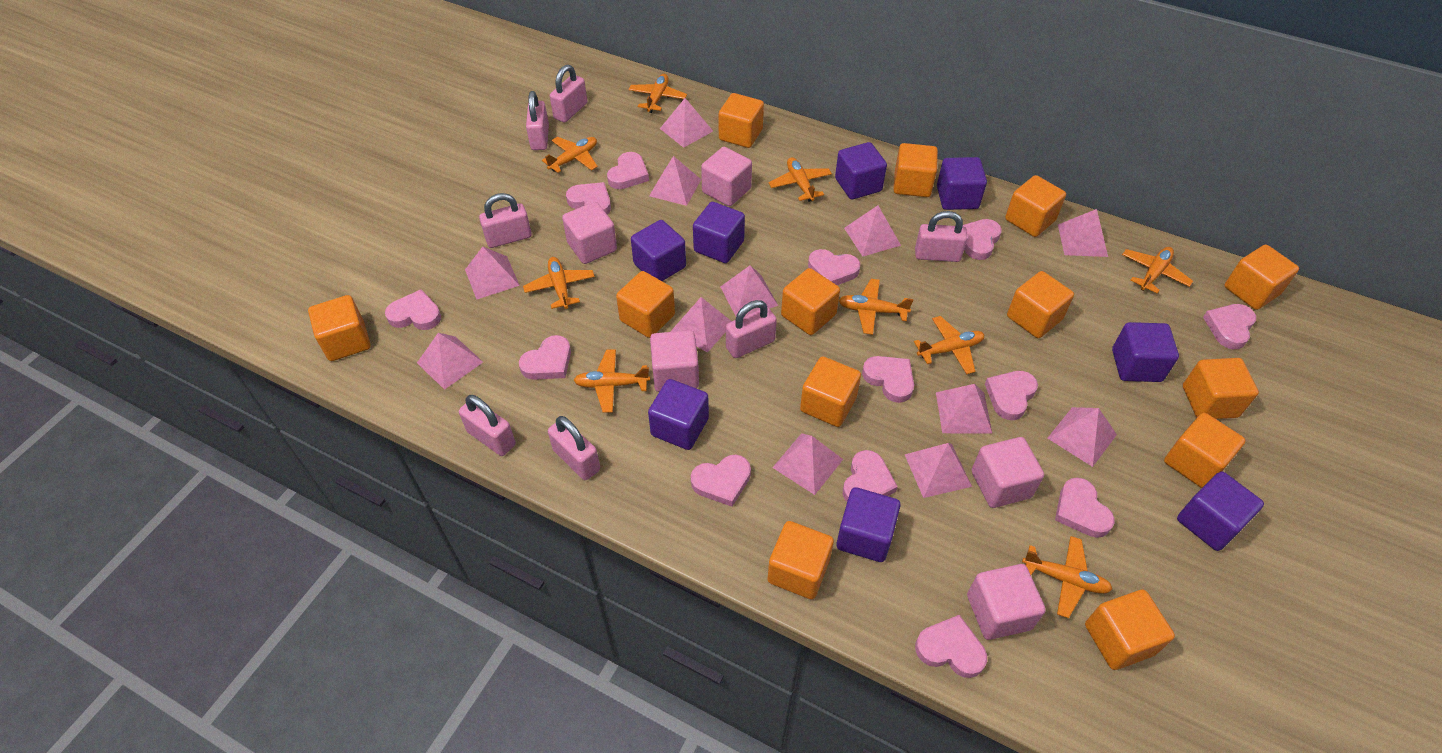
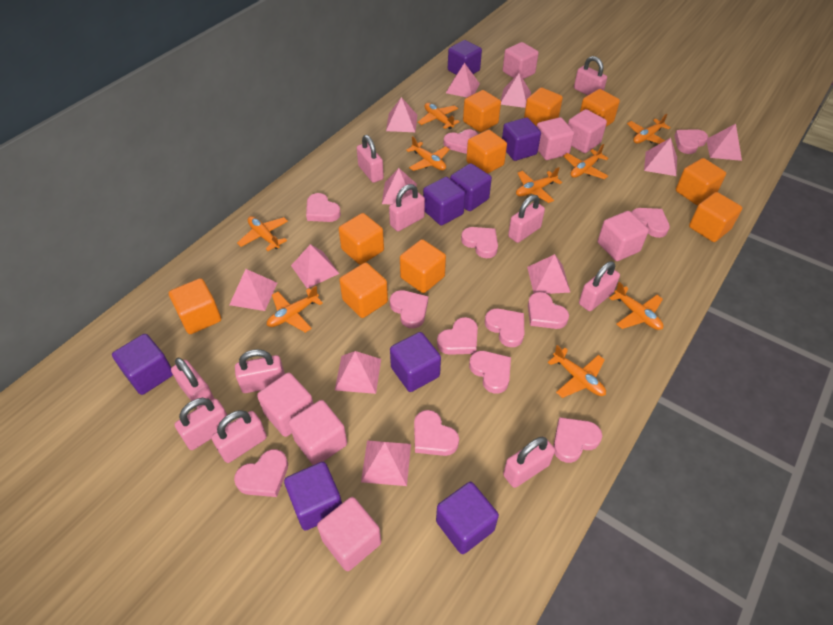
orange cube: 13 -> 10
pink cube: 5 -> 7
pink padlock: 7 -> 10
pink pyramid: 12 -> 11

